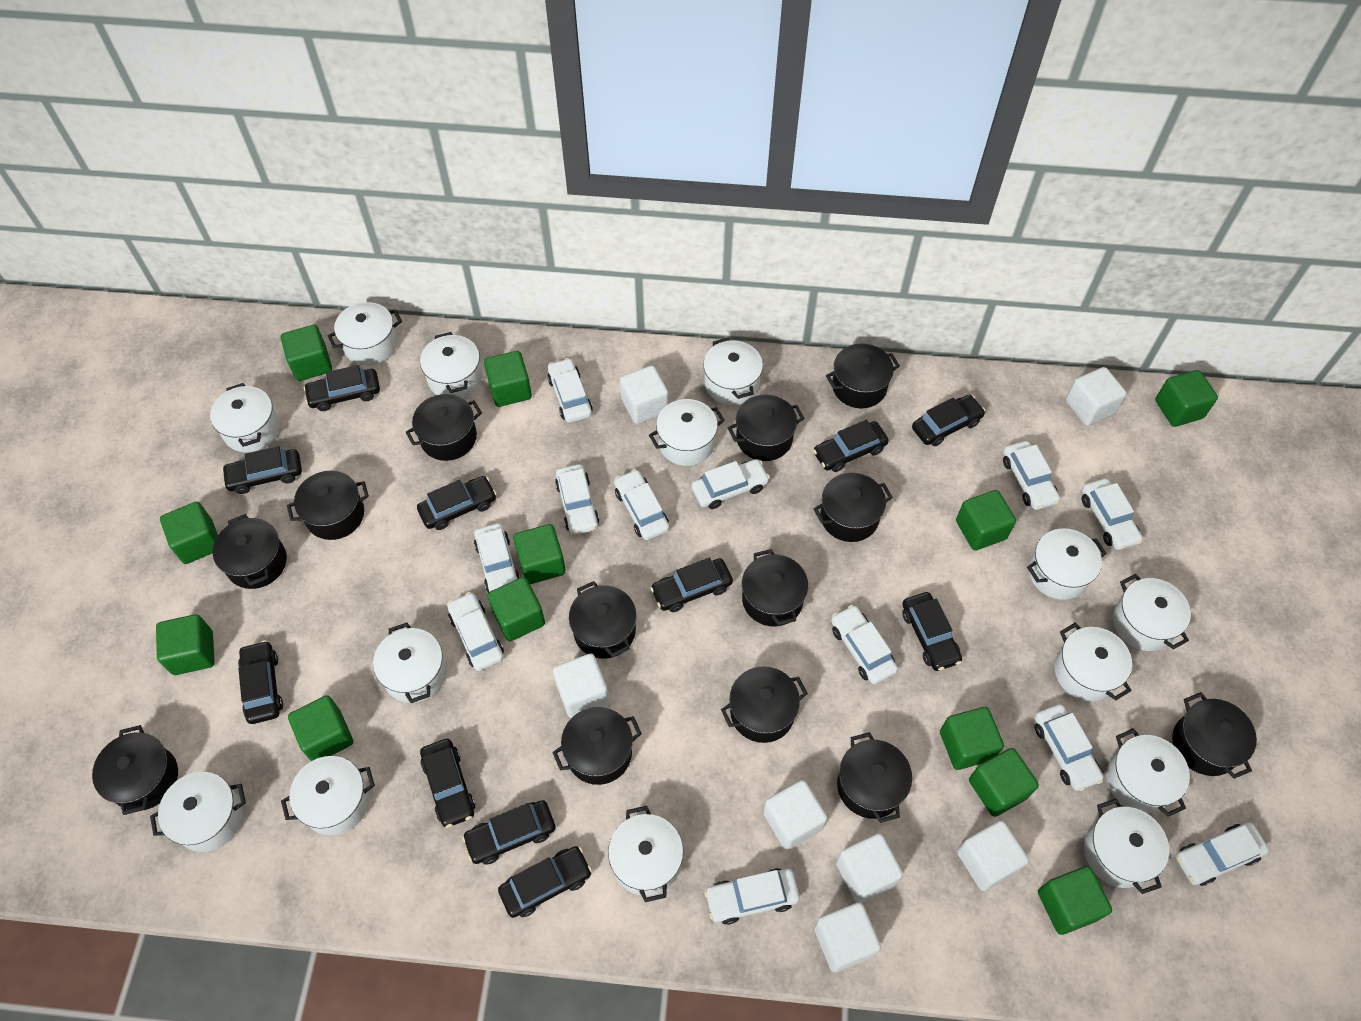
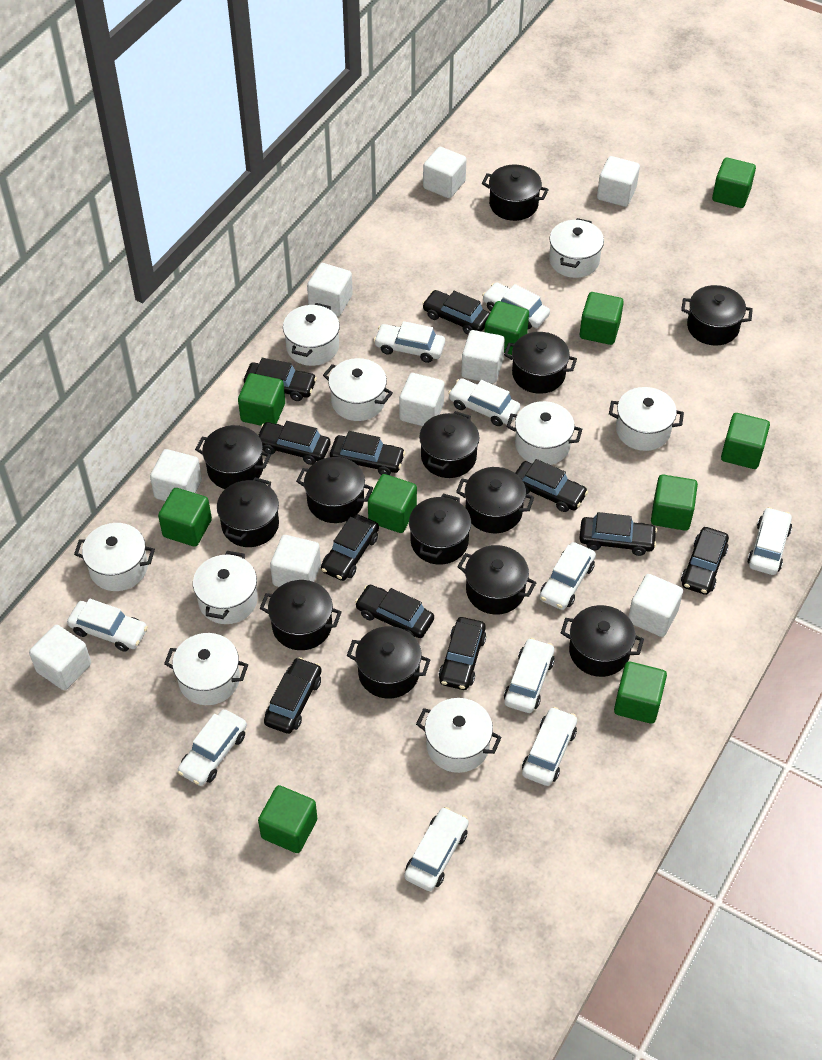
green cube: 12 -> 10
white car: 12 -> 10
white cube: 7 -> 9
white pot: 14 -> 9

